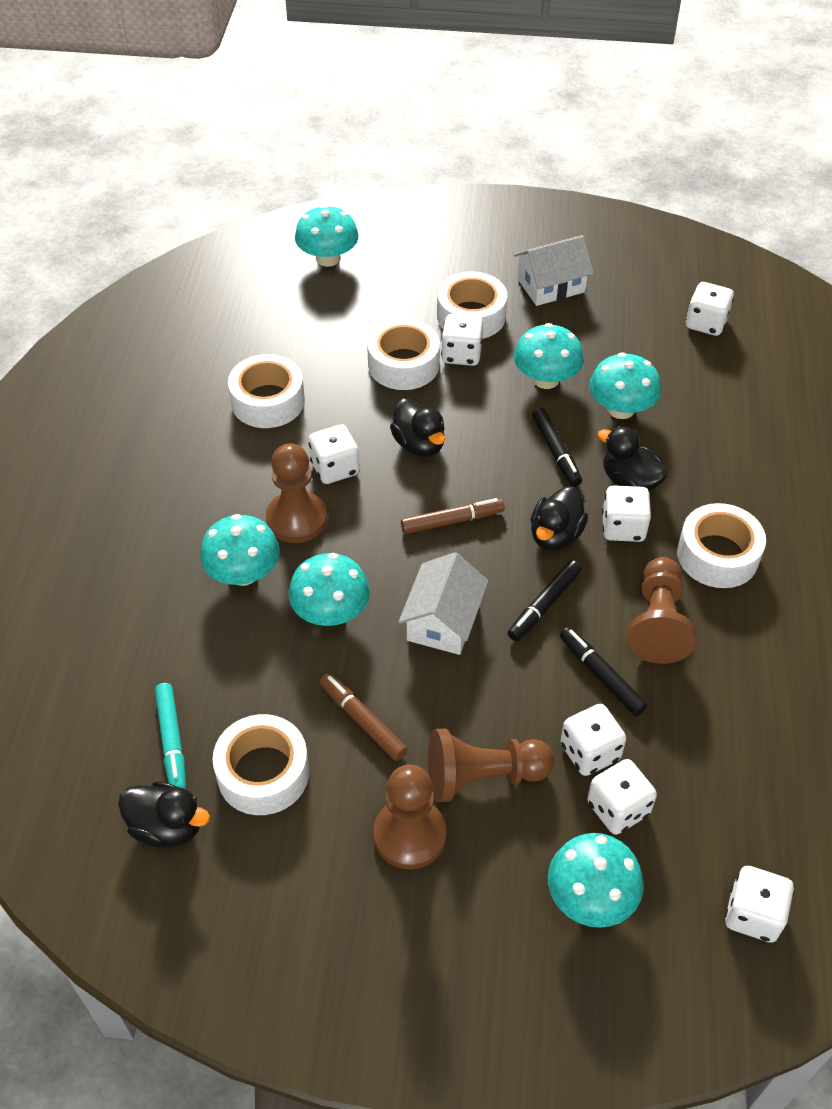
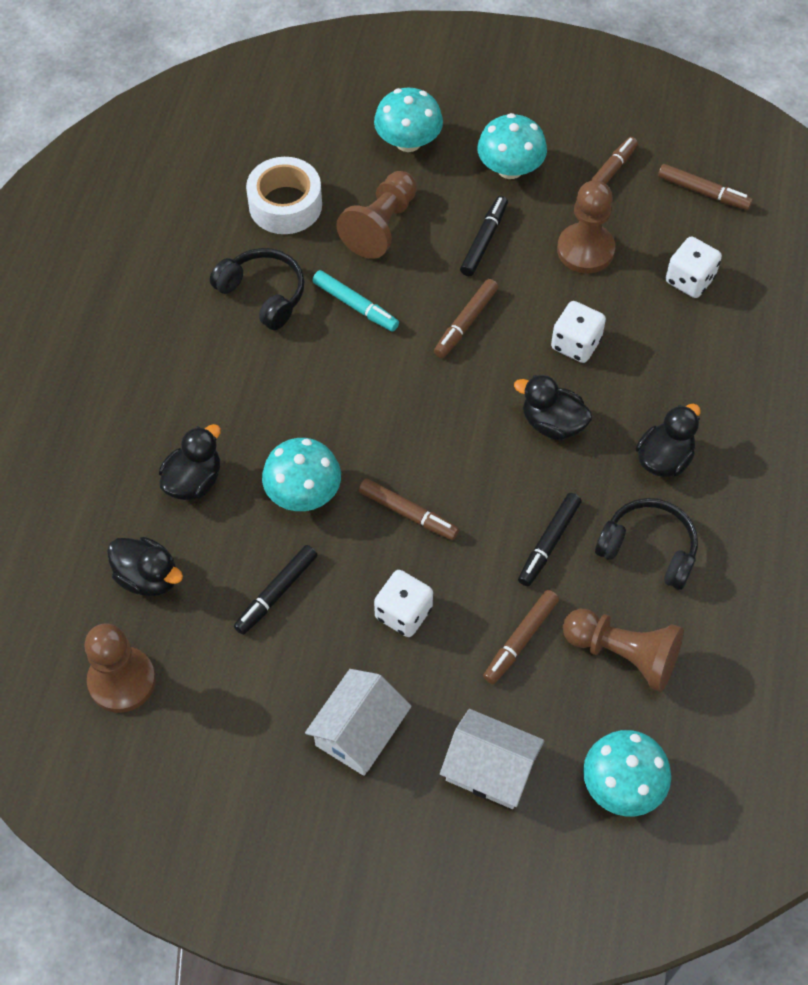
black headphones: 0 -> 2
brown marker: 2 -> 5
turquoise mushroom: 6 -> 4
white dice: 7 -> 3
white tape: 5 -> 1

